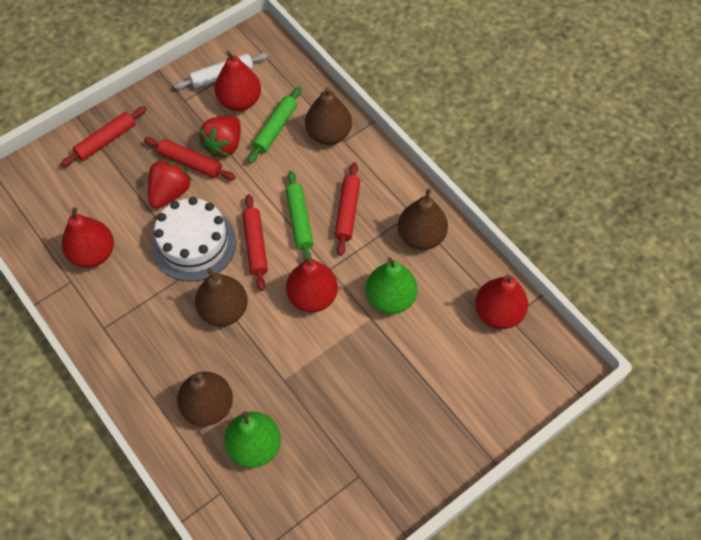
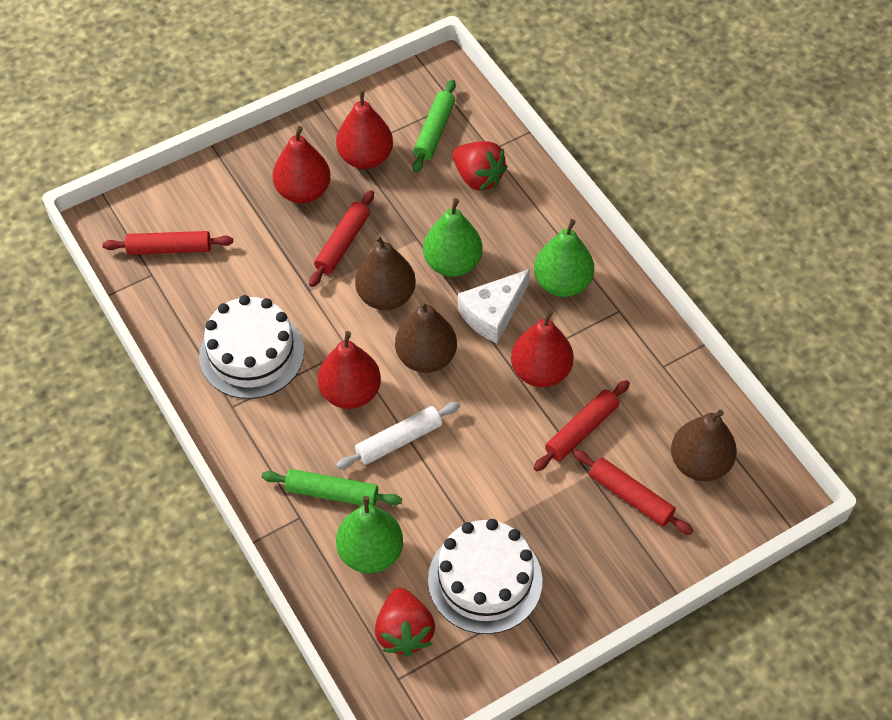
brown pear: 4 -> 3
green pear: 2 -> 3
white cake: 1 -> 2
white cheese: 0 -> 1

